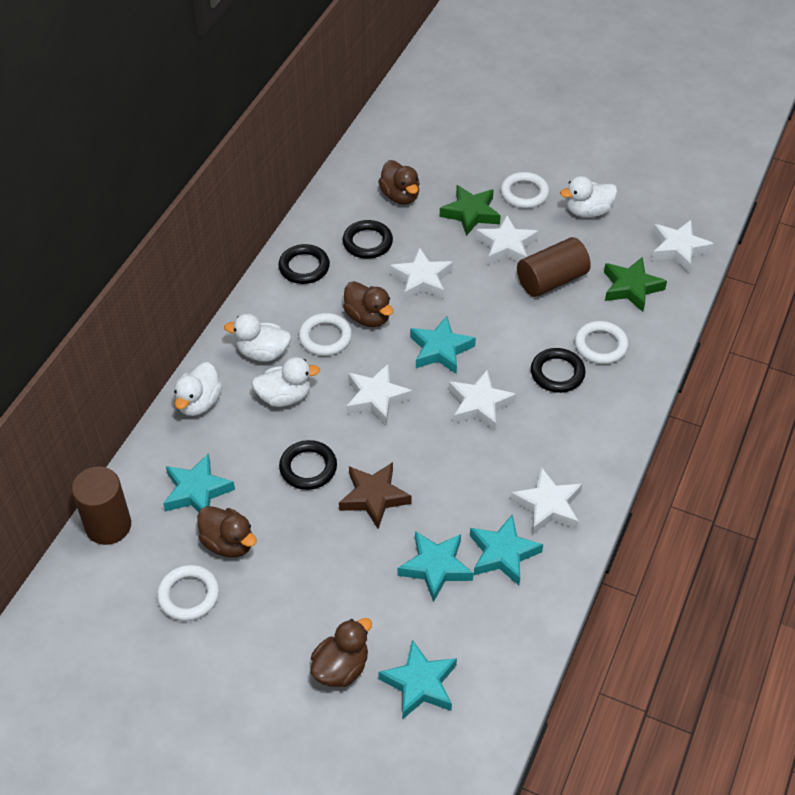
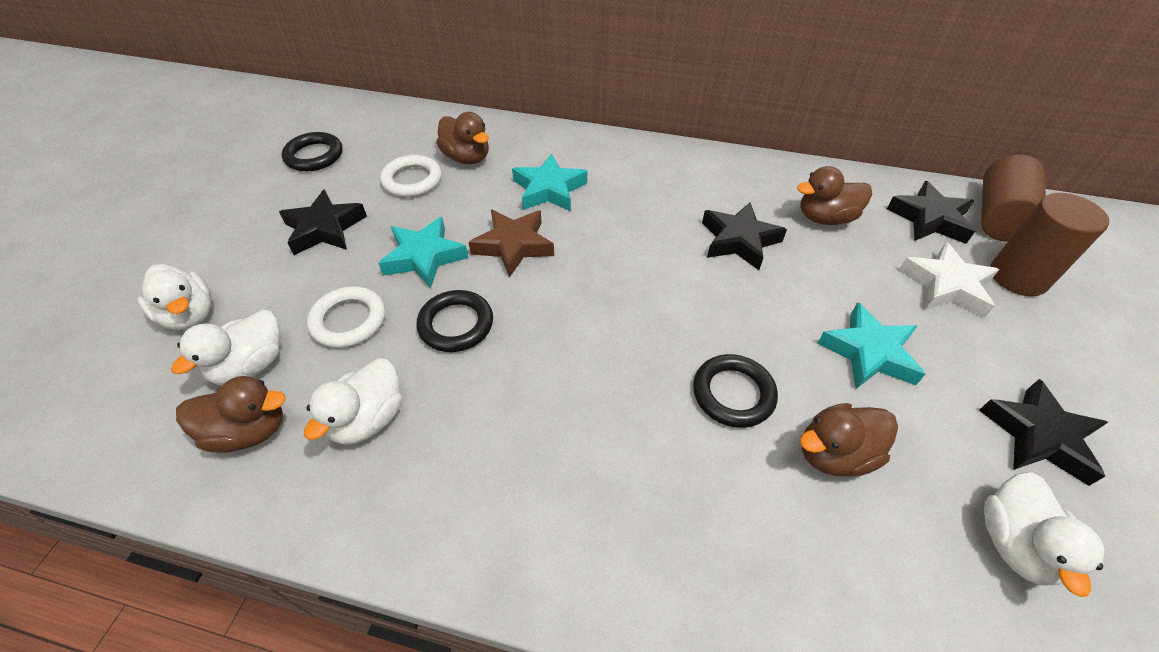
black ring: 4 -> 3
black star: 0 -> 4
green star: 2 -> 0
turquoise star: 5 -> 3
white ring: 4 -> 2
white star: 6 -> 1

